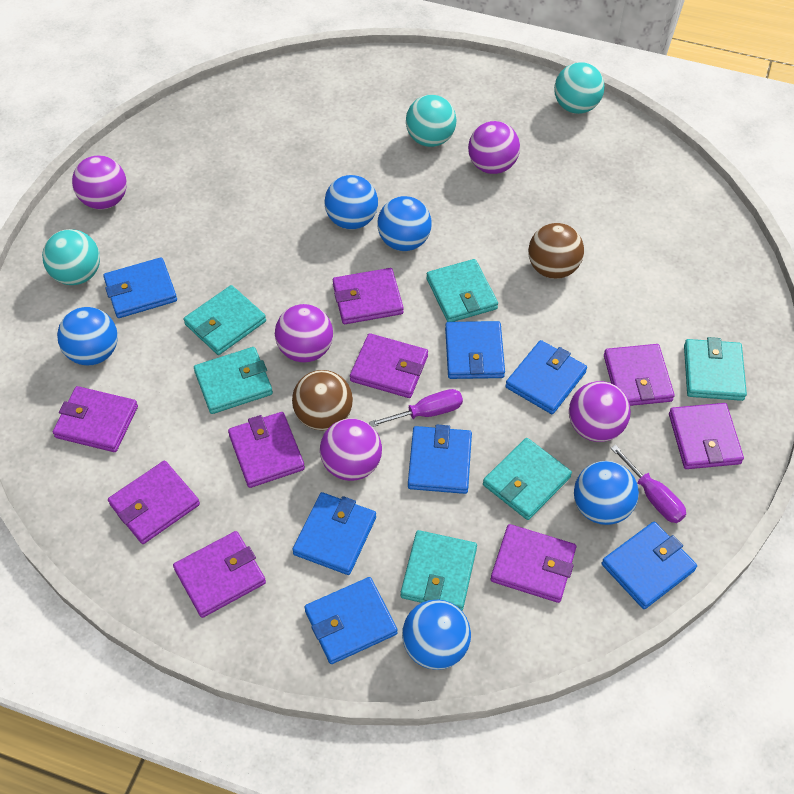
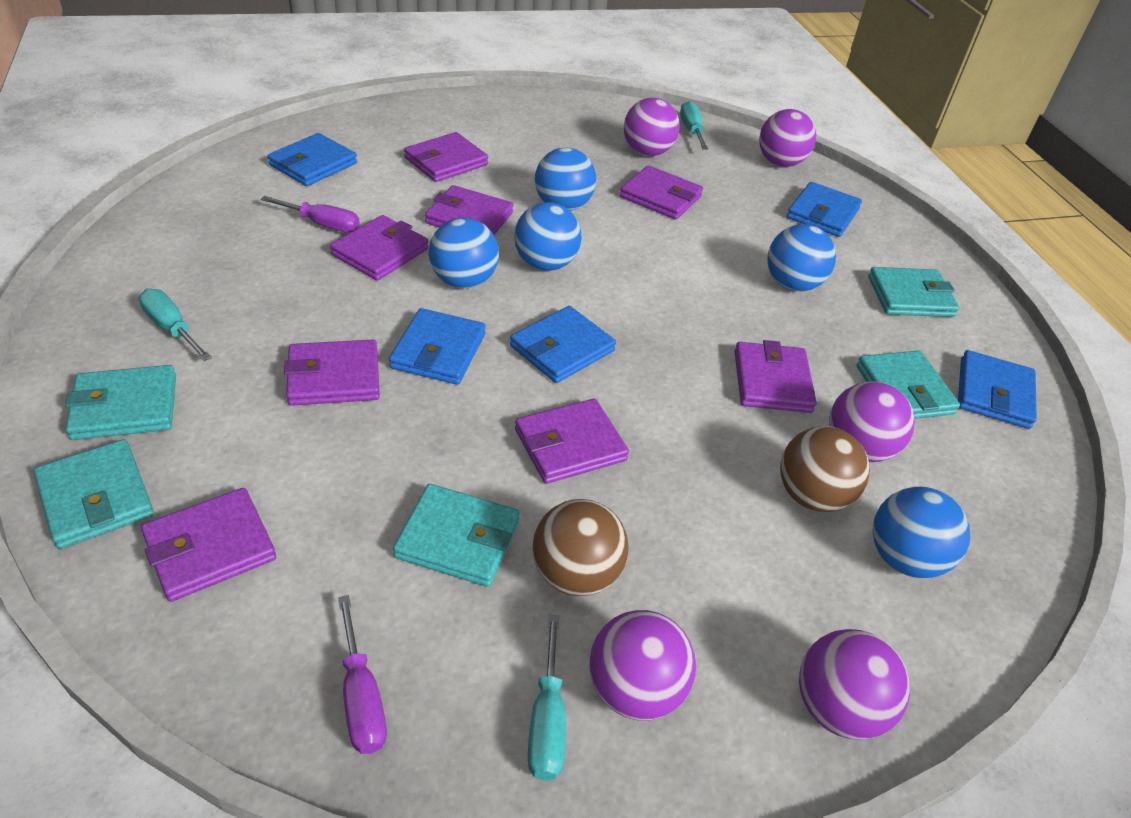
blue wallet: 7 -> 5
purple wallet: 9 -> 8
turquoise ball: 3 -> 0
turquoise screwdriver: 0 -> 3
turquoise wallet: 6 -> 5

